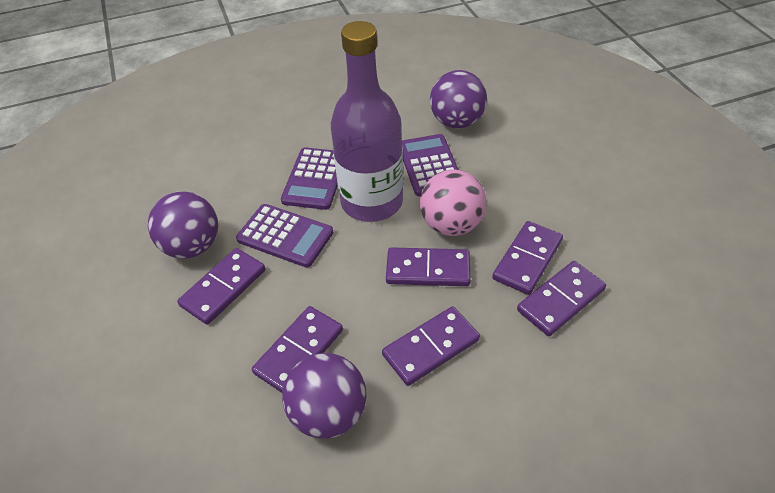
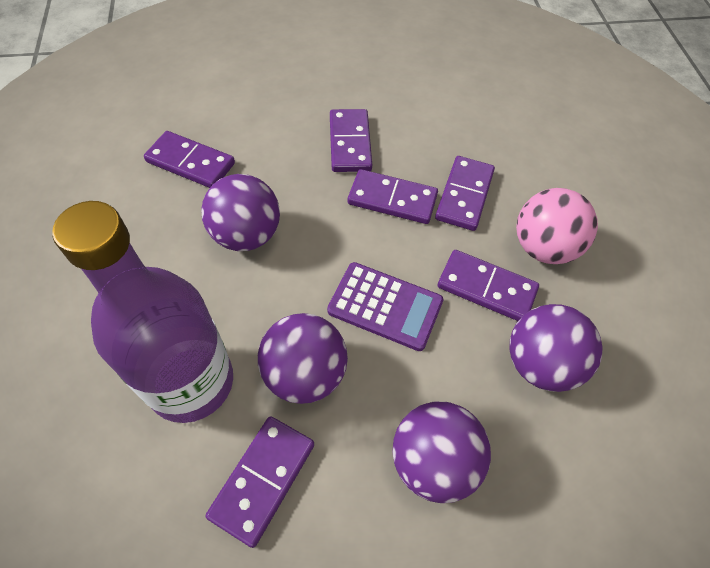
purple ball: 3 -> 4
purple calculator: 3 -> 1

